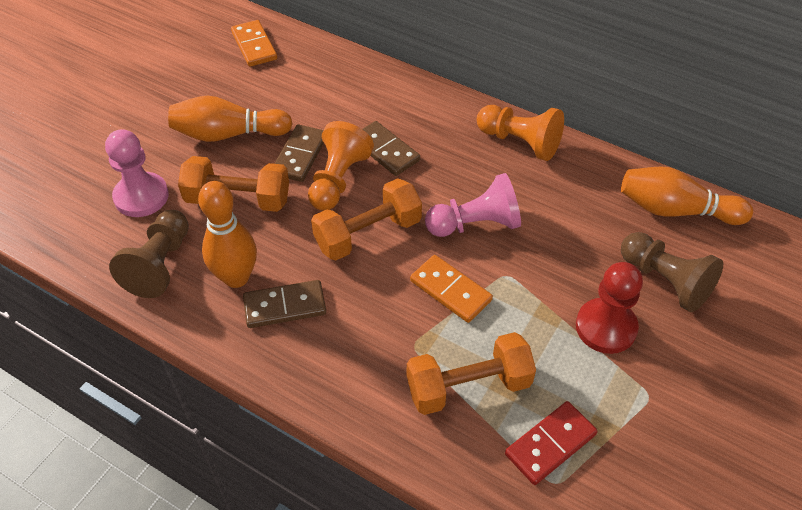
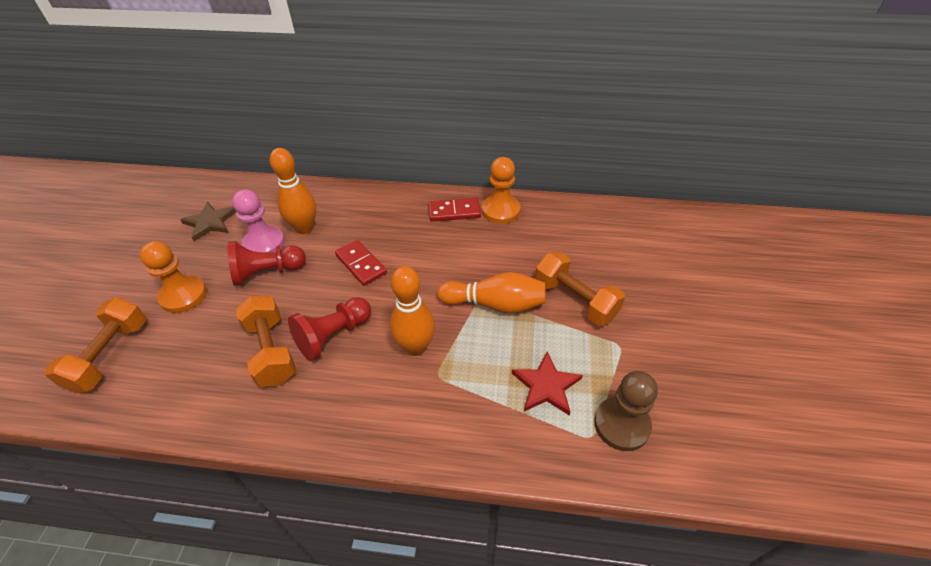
brown domino: 3 -> 0
brown pawn: 2 -> 1
brown star: 0 -> 1
orange domino: 2 -> 0
pink pawn: 2 -> 1
red domino: 1 -> 2
red pawn: 1 -> 2
red star: 0 -> 1

